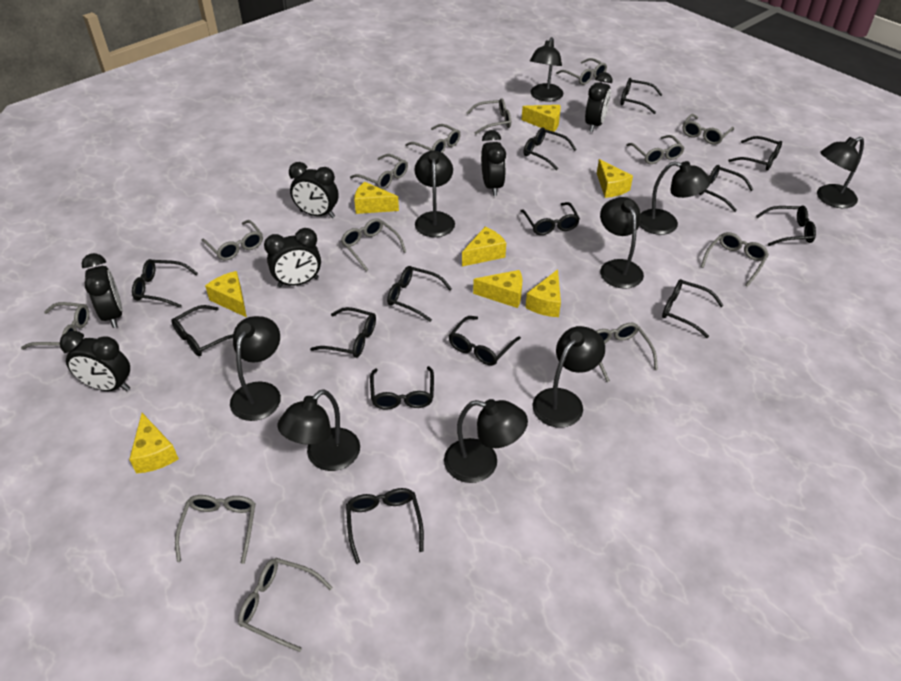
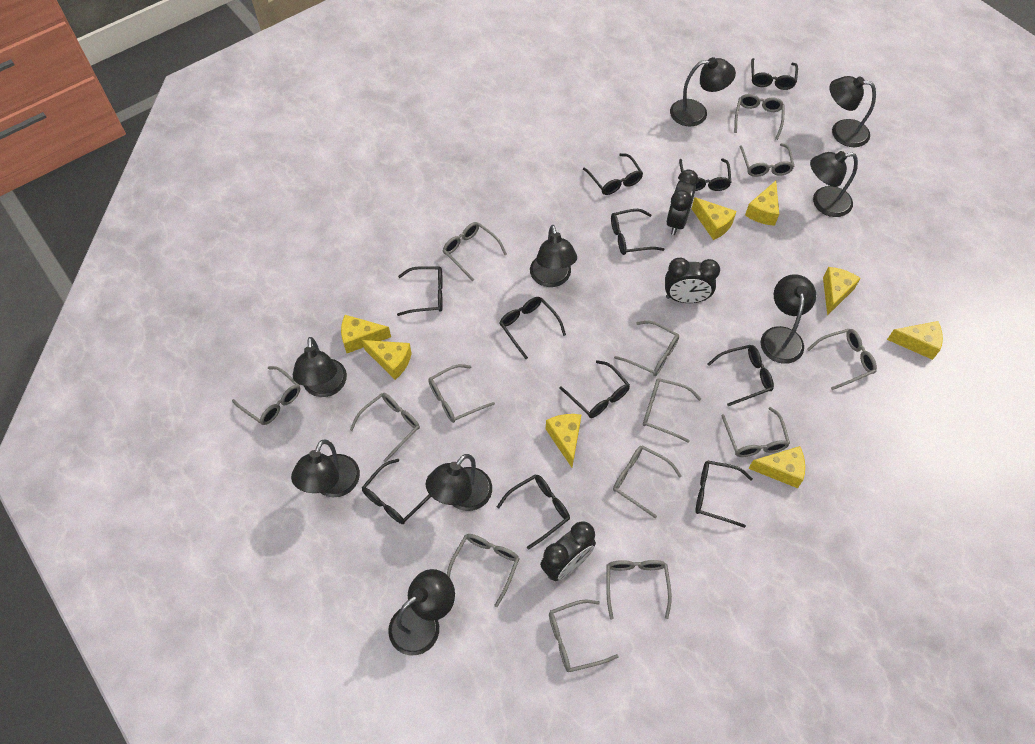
black clock: 6 -> 3
black glasses: 14 -> 11
grey glasses: 13 -> 14

